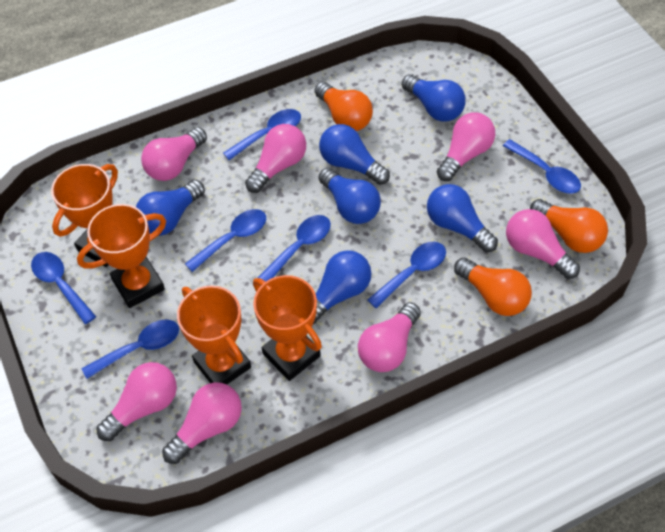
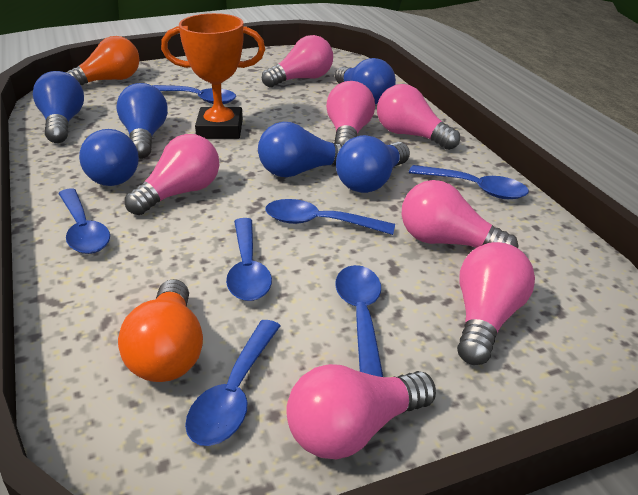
orange light bulb: 3 -> 2
orange trophy: 4 -> 1

